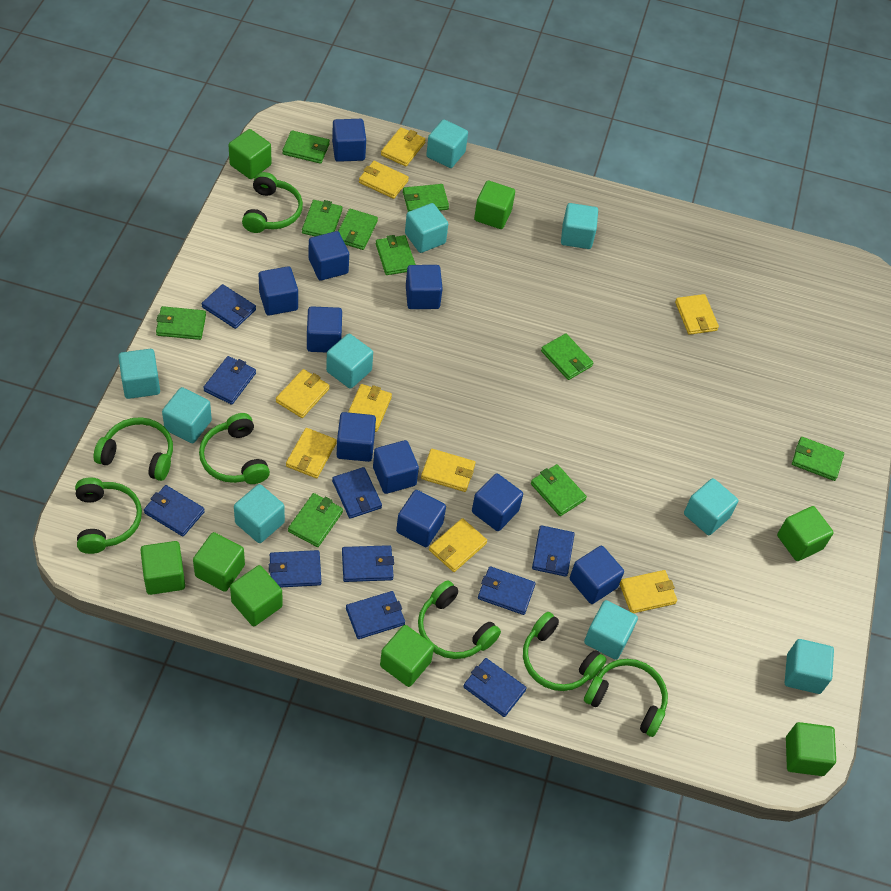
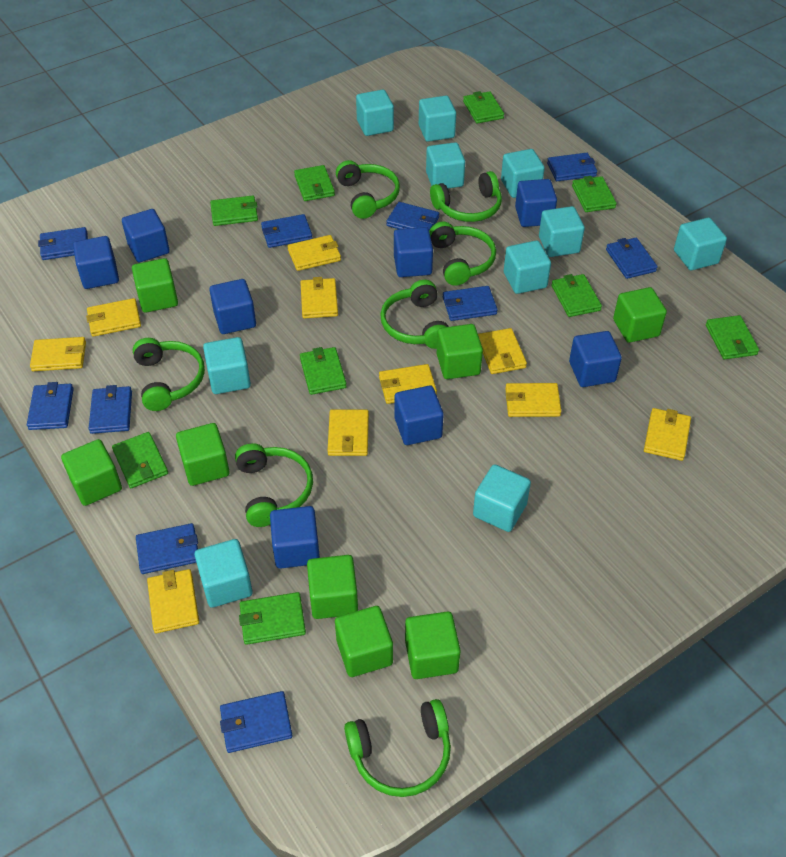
blue cube: 10 -> 8
green wallet: 10 -> 9
yellow wallet: 9 -> 10

